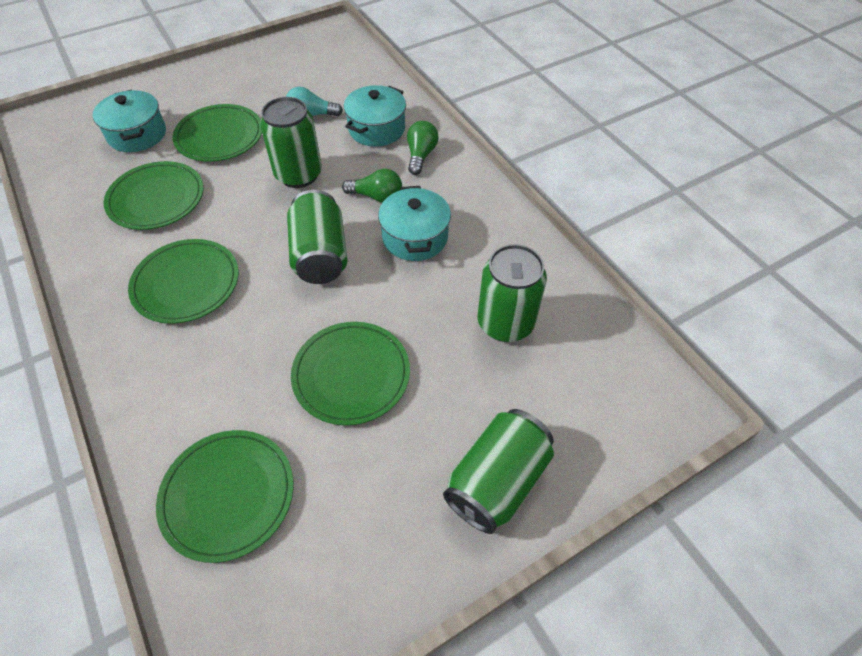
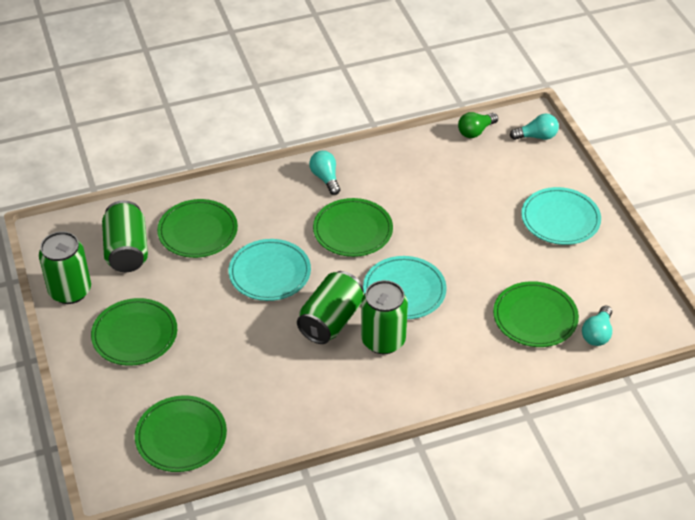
green light bulb: 2 -> 1
turquoise light bulb: 1 -> 3
turquoise plate: 0 -> 3
turquoise pot: 3 -> 0

